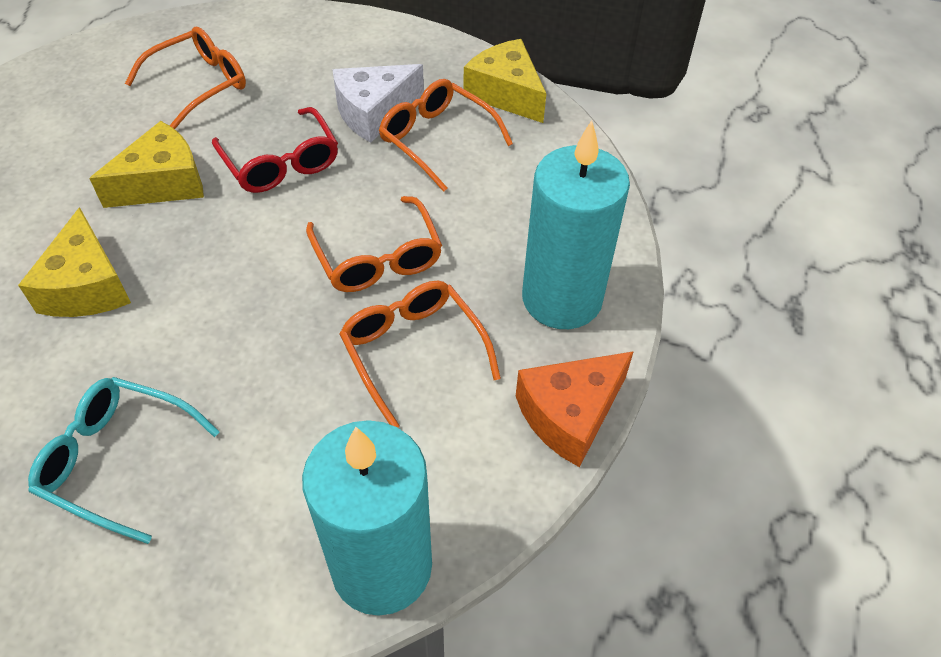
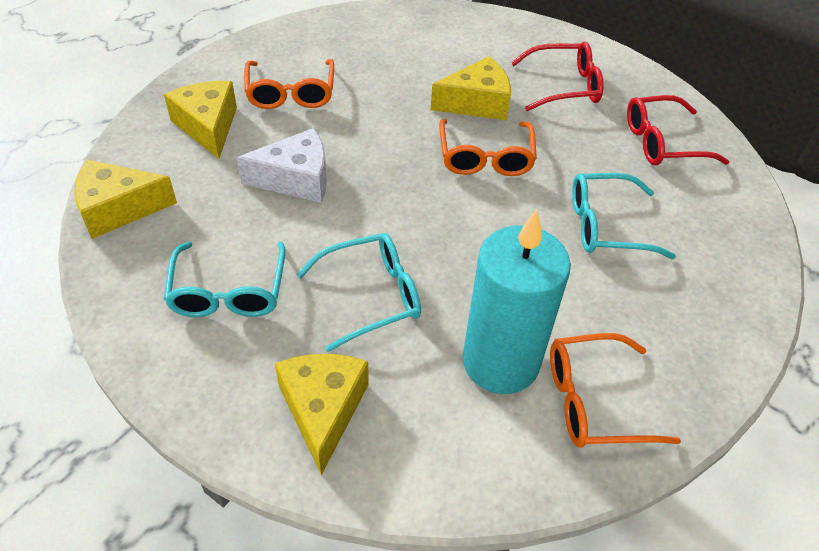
orange cheese: 1 -> 0
orange glasses: 4 -> 3
red glasses: 1 -> 2
turquoise candle: 2 -> 1
turquoise glasses: 1 -> 3
yellow cheese: 3 -> 4

